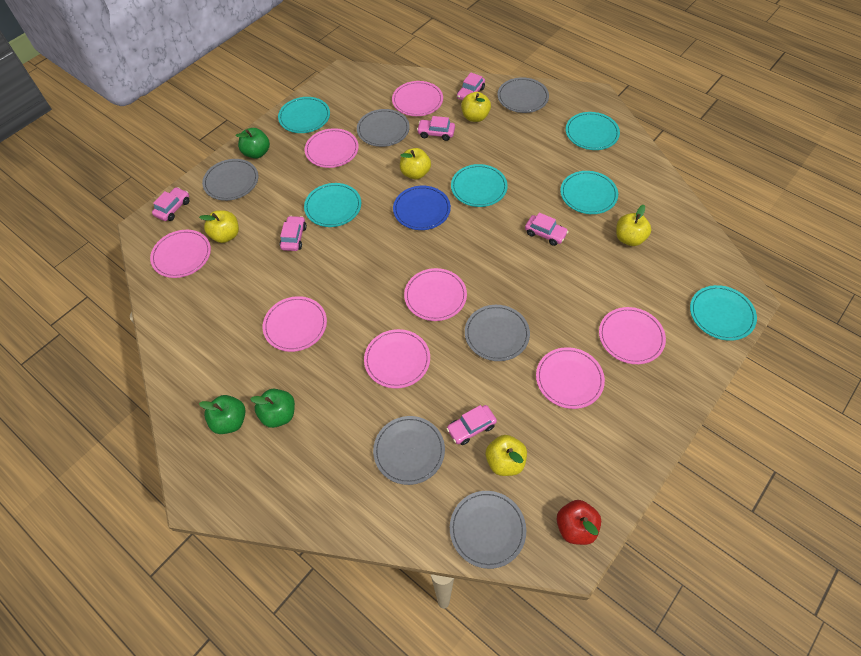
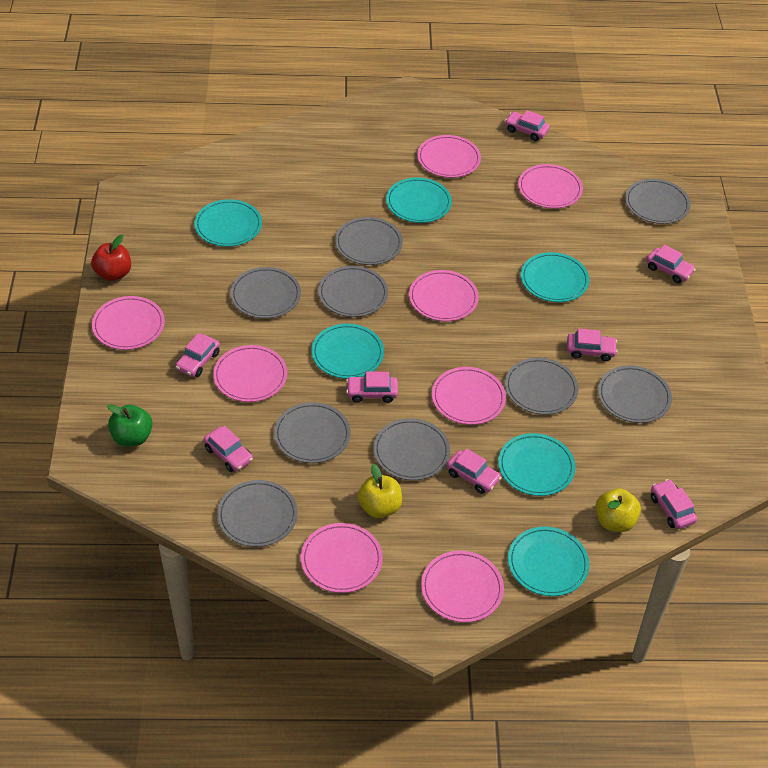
blue plate: 1 -> 0
green apple: 3 -> 1
grey plate: 6 -> 9
pink car: 6 -> 8
yellow apple: 5 -> 2

